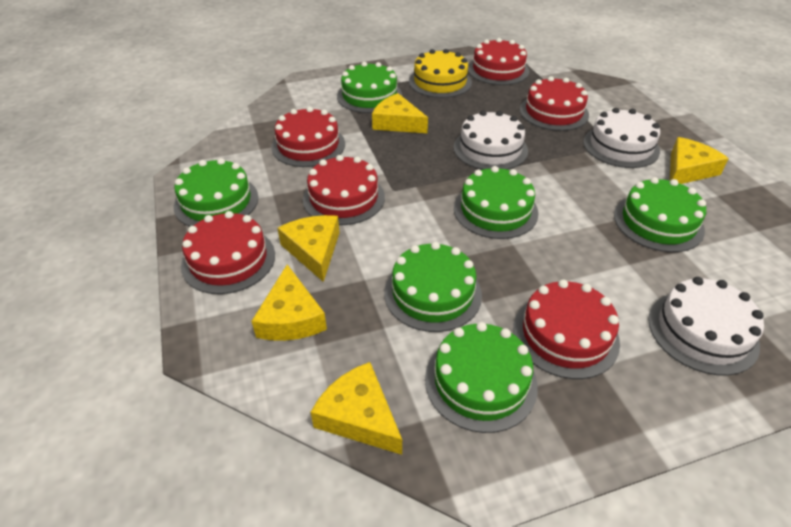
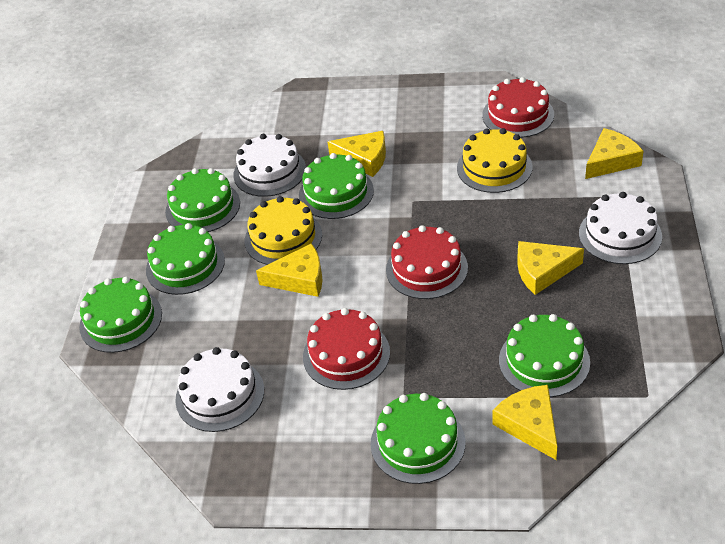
red cake: 6 -> 3
yellow cake: 1 -> 2

